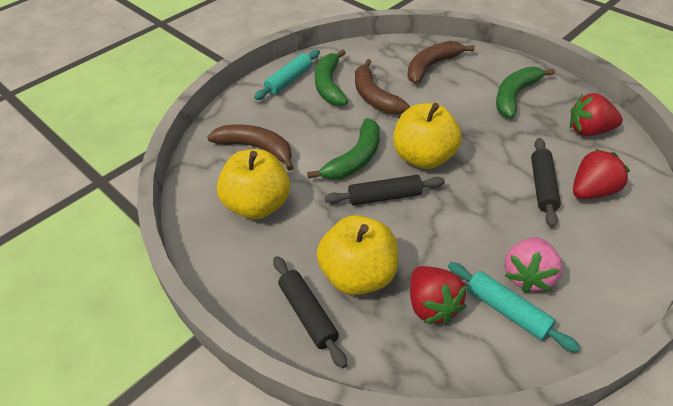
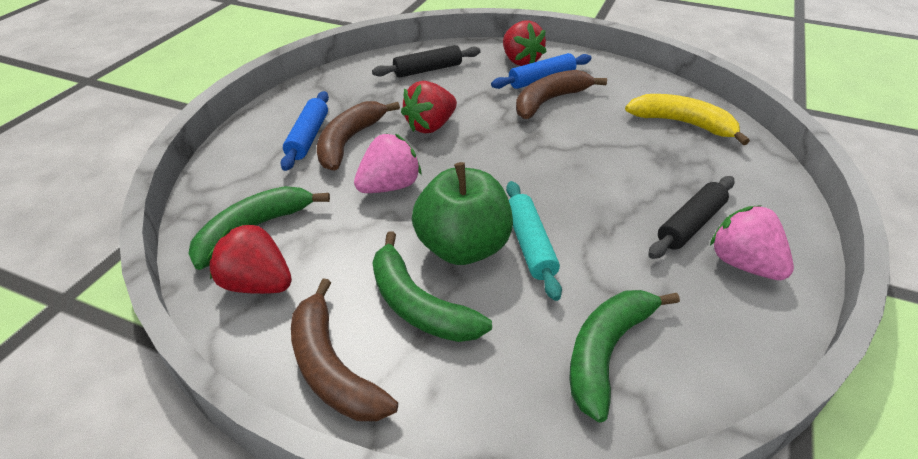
black rolling pin: 3 -> 2
blue rolling pin: 0 -> 2
green apple: 0 -> 1
pink strawberry: 1 -> 2
turquoise rolling pin: 2 -> 1
yellow apple: 3 -> 0
yellow banana: 0 -> 1

